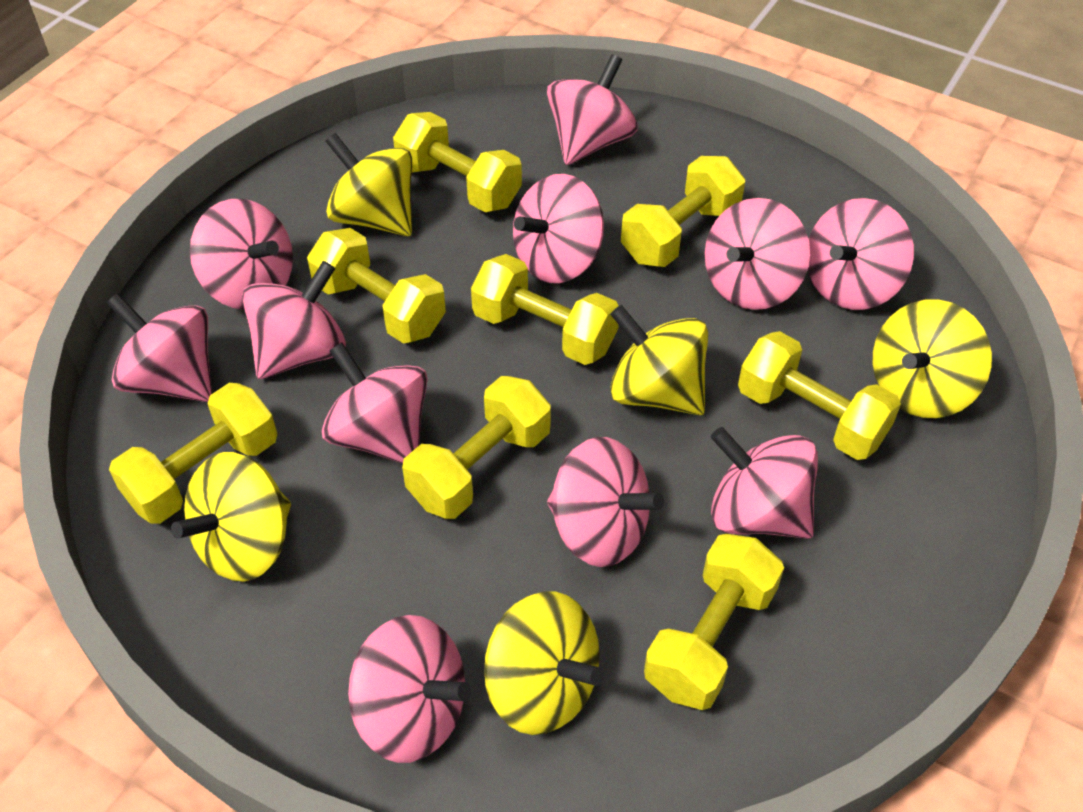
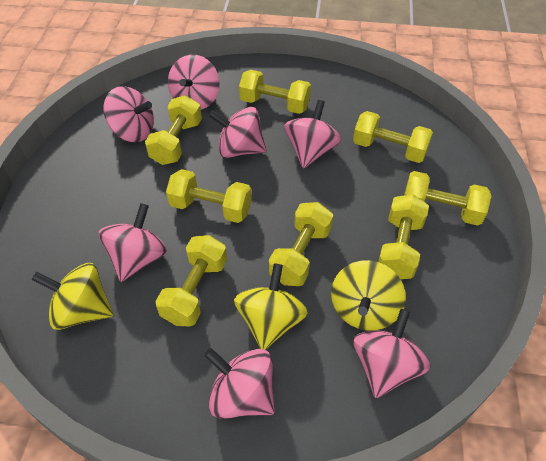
pink spinning top: 11 -> 7
yellow spinning top: 5 -> 3

